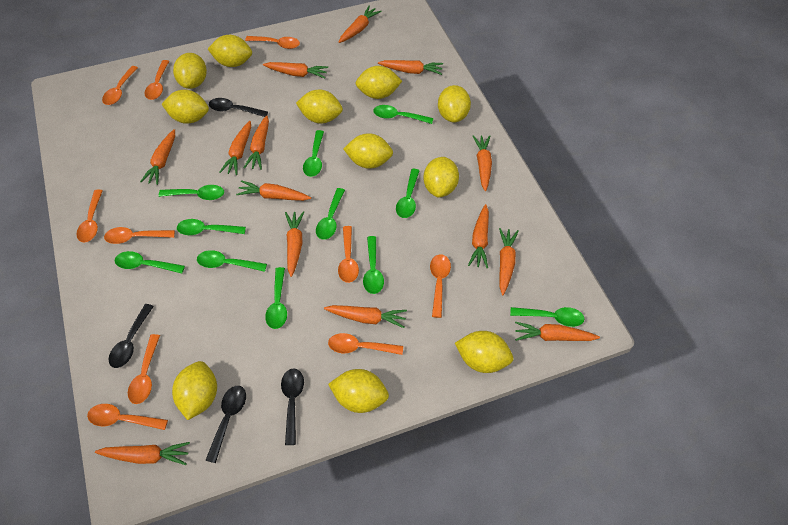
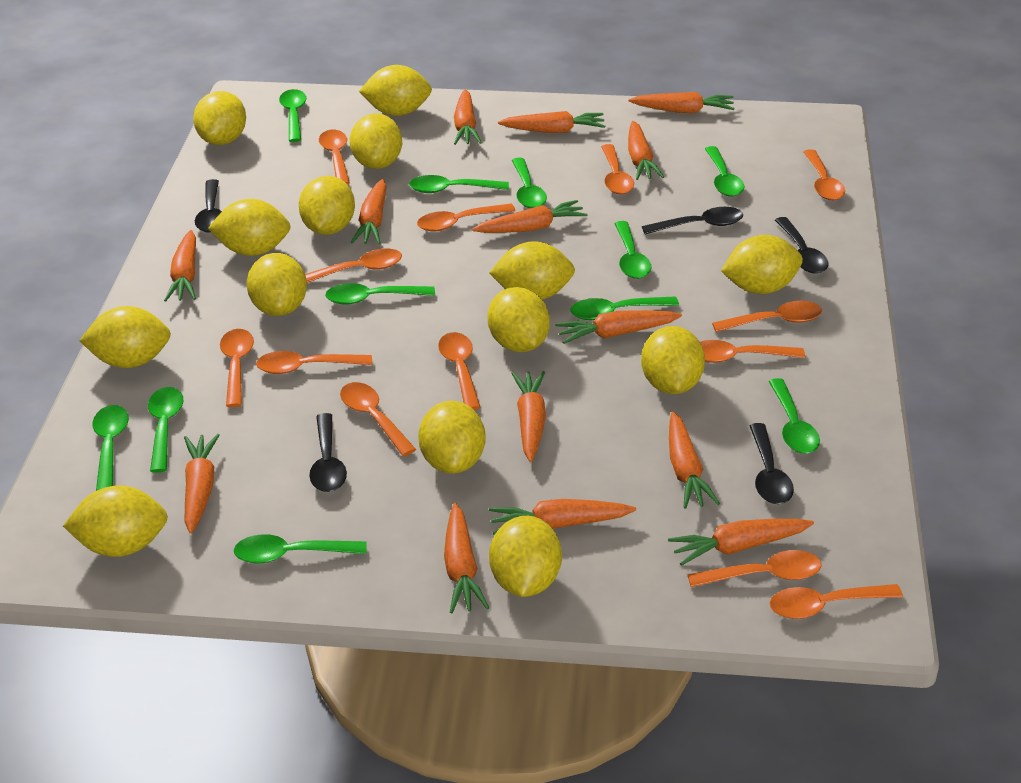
black spoon: 4 -> 5
orange spoon: 10 -> 13
yellow lemon: 11 -> 14

